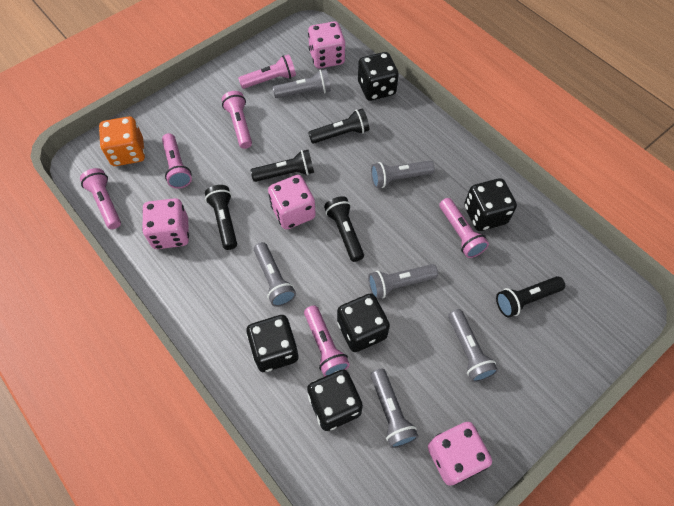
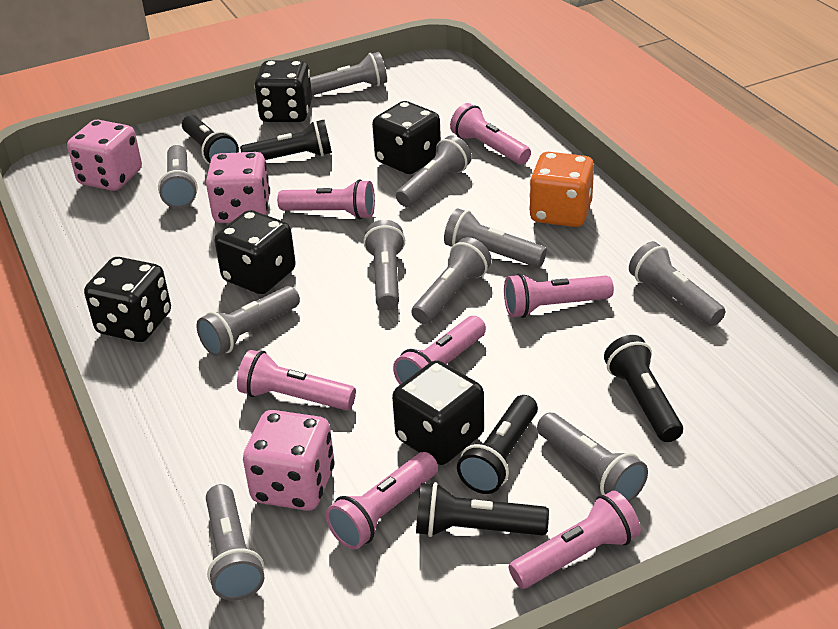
grey flashlight: 6 -> 10
pink dice: 4 -> 3
pink flashlight: 6 -> 7

